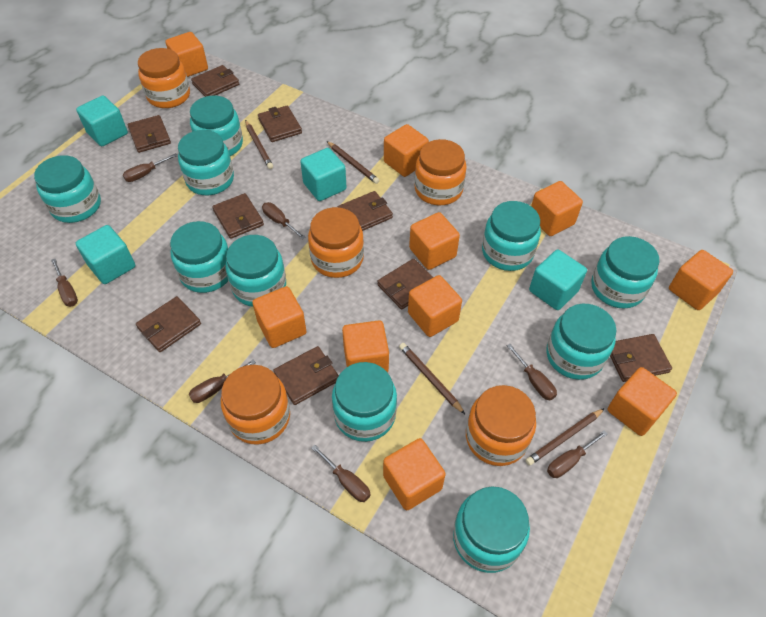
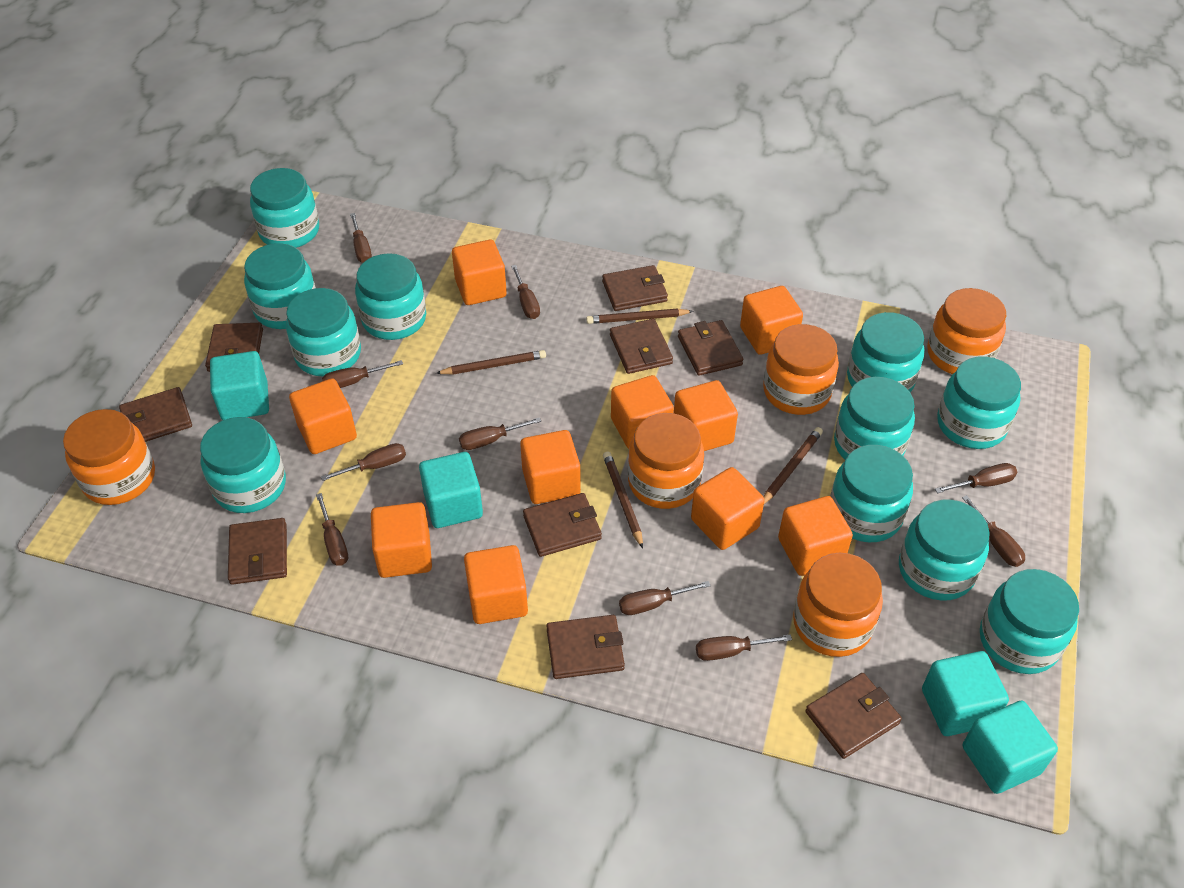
brown screwdriver: 7 -> 10
turquoise jar: 10 -> 11

